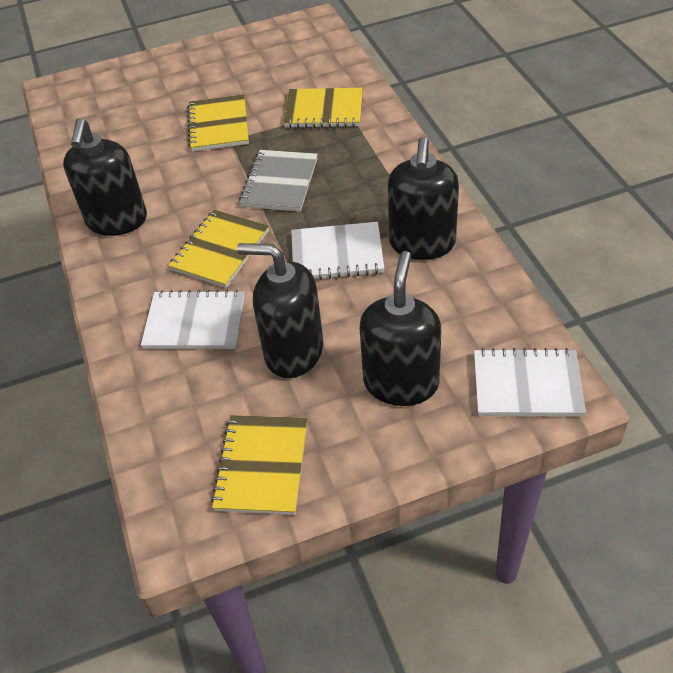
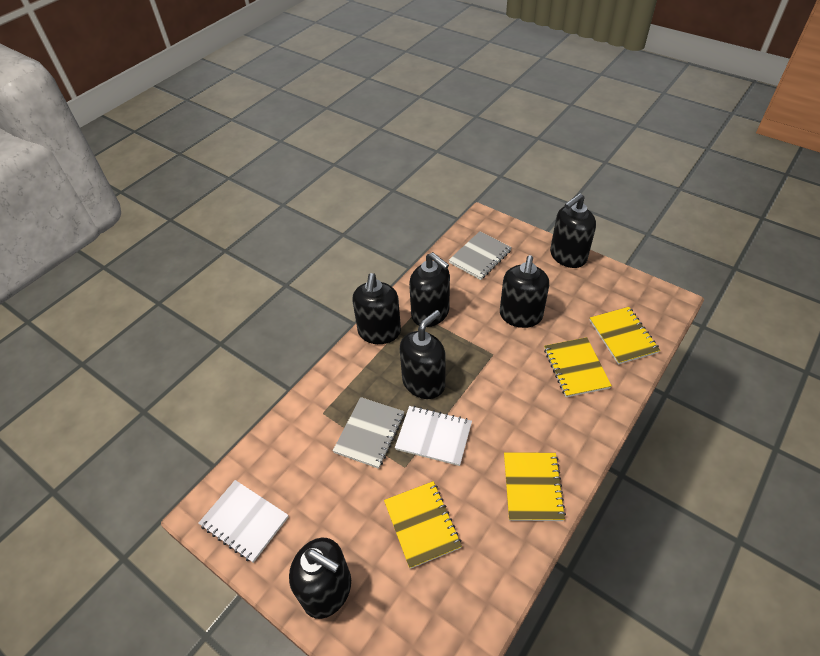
black soap dispenser: 4 -> 6
grey notebook: 1 -> 2
white notebook: 3 -> 2

